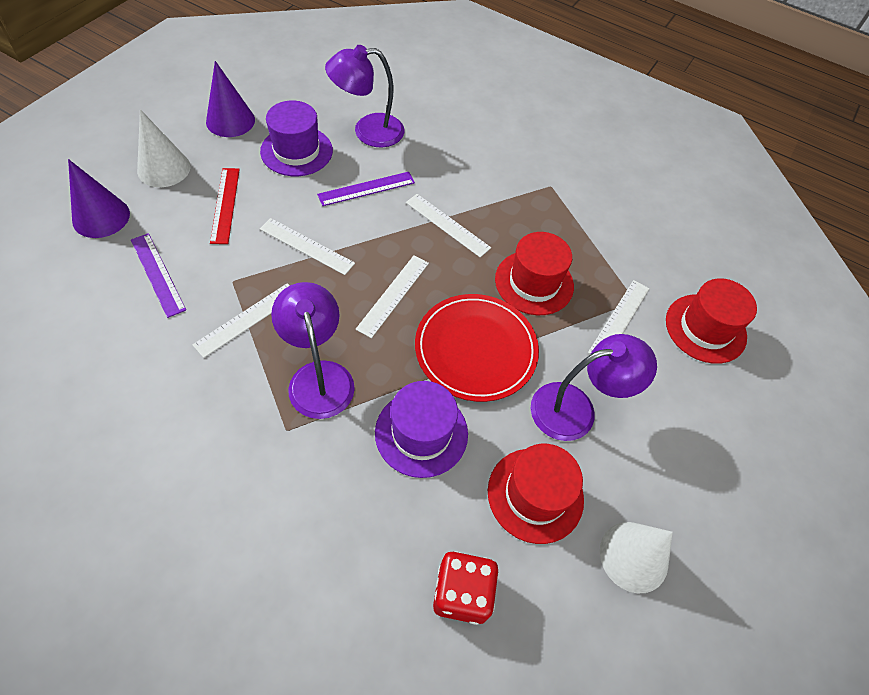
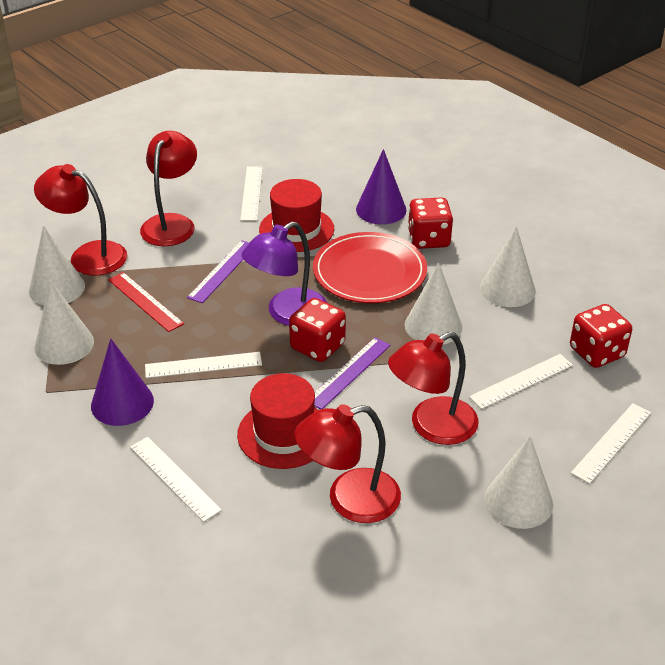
purple hat: 2 -> 0
purple lamp: 3 -> 1
red dice: 1 -> 3
red hat: 3 -> 2
red lamp: 0 -> 4
white cone: 2 -> 5

